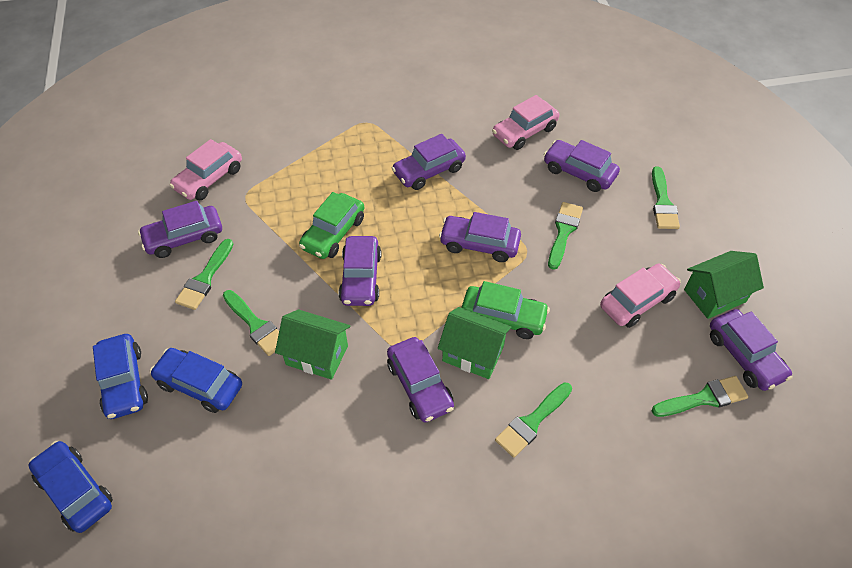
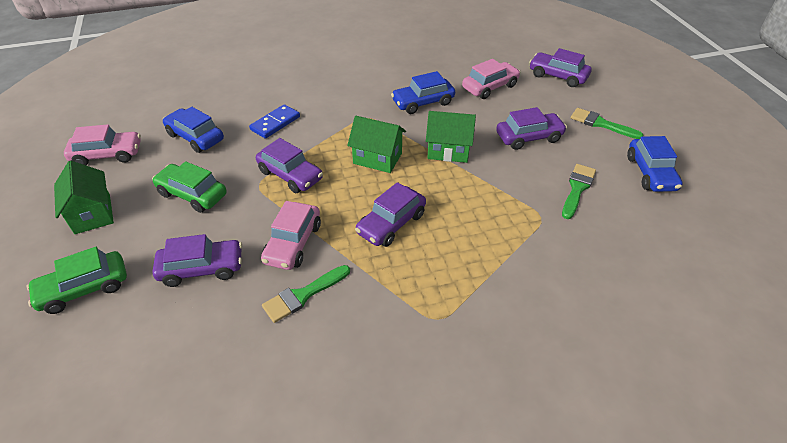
blue domino: 0 -> 1
green brush: 6 -> 3
purple car: 7 -> 5

